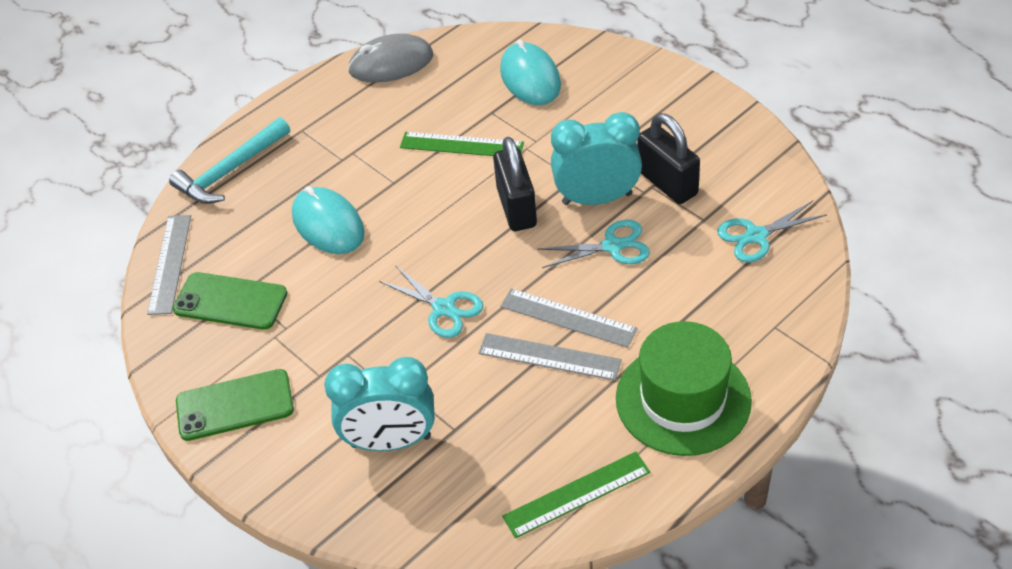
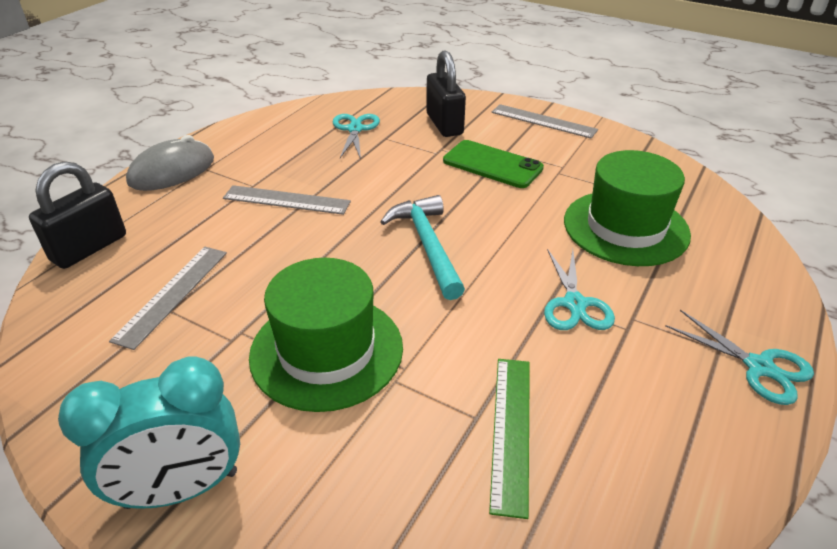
green hat: 1 -> 2
green phone: 2 -> 1
green ruler: 2 -> 1
turquoise clock: 2 -> 1
turquoise mouse: 2 -> 0

